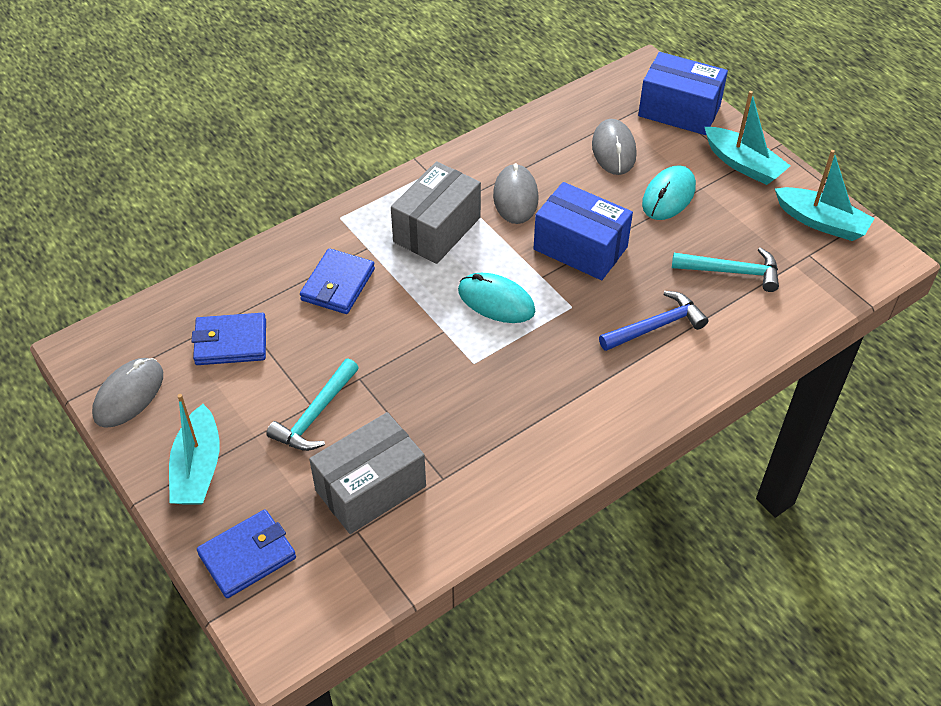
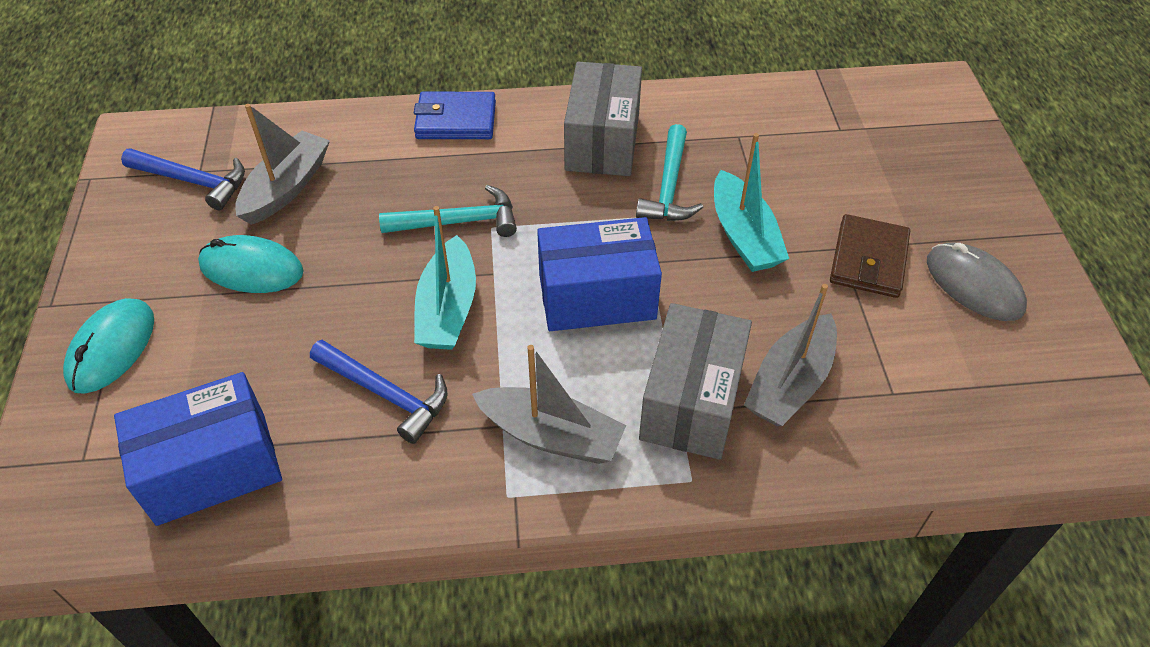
blue hammer: 1 -> 2
blue wallet: 3 -> 1
brown wallet: 0 -> 1
grey boat: 0 -> 3
grey mouse: 3 -> 1
turquoise boat: 3 -> 2

